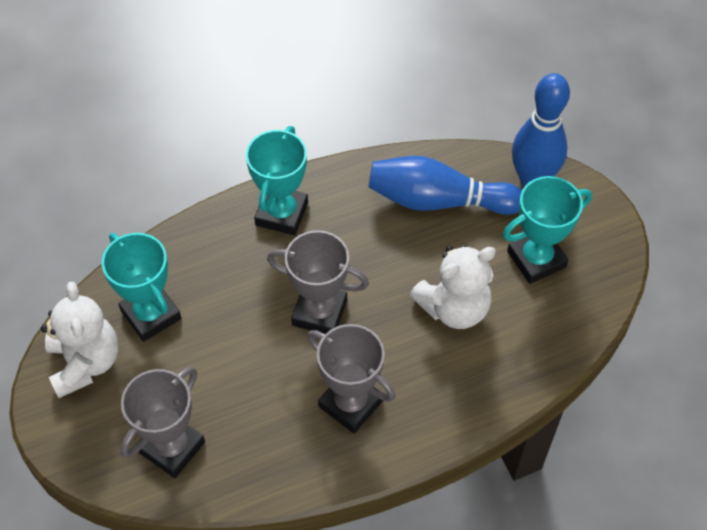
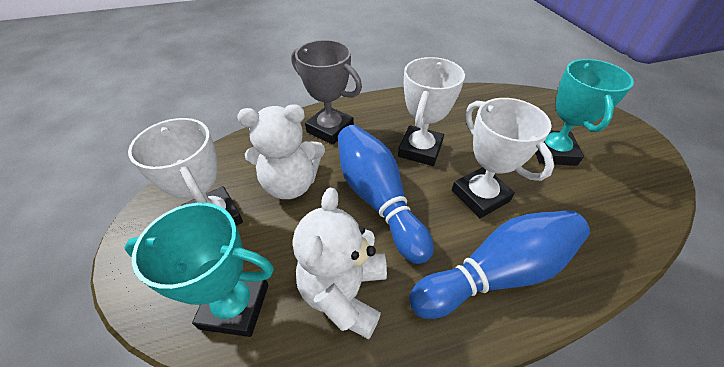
grey trophy: 3 -> 1
turquoise trophy: 3 -> 2
white trophy: 0 -> 3

